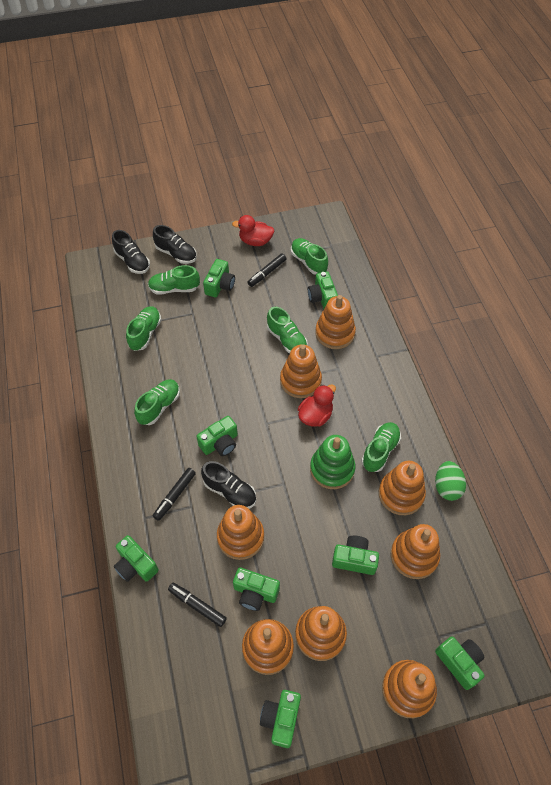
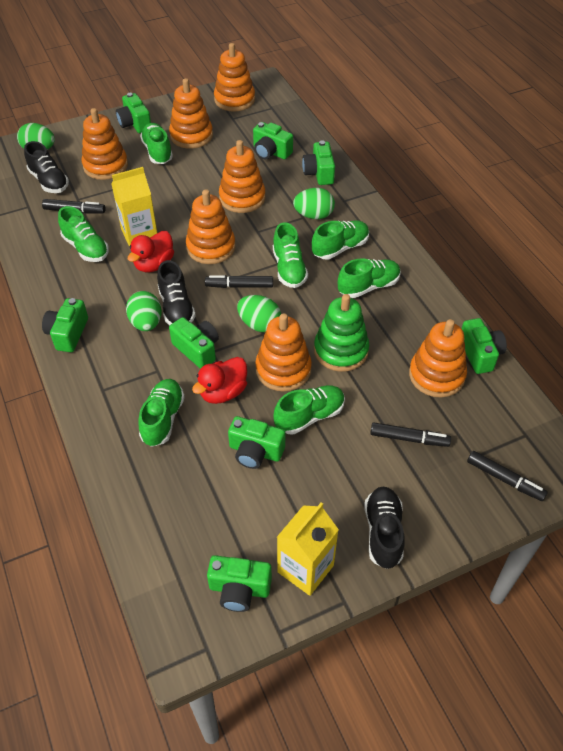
black marker: 3 -> 4
green egg: 1 -> 4
green shoe: 6 -> 7
orange stacking toy: 8 -> 7
yellow carton: 0 -> 2

